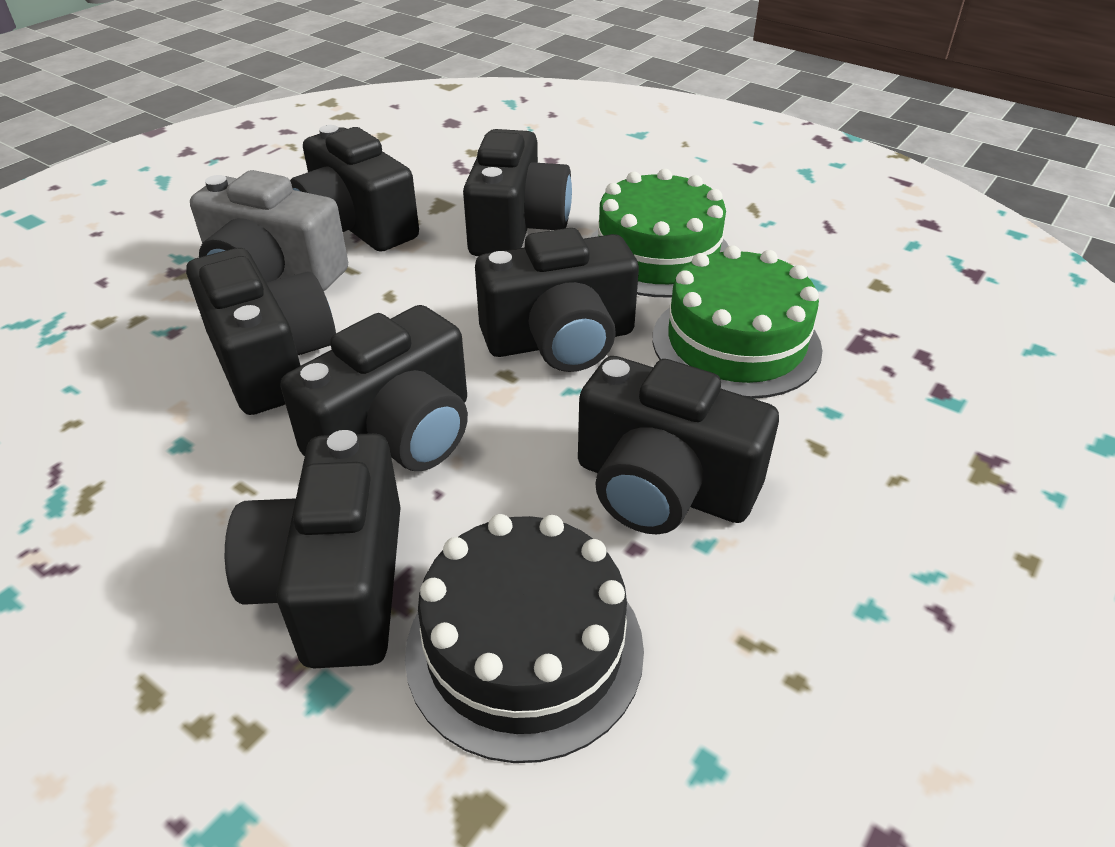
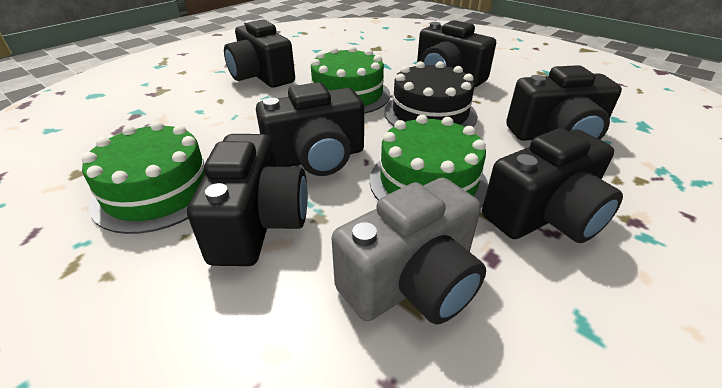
black camera: 7 -> 6
green cake: 2 -> 3

